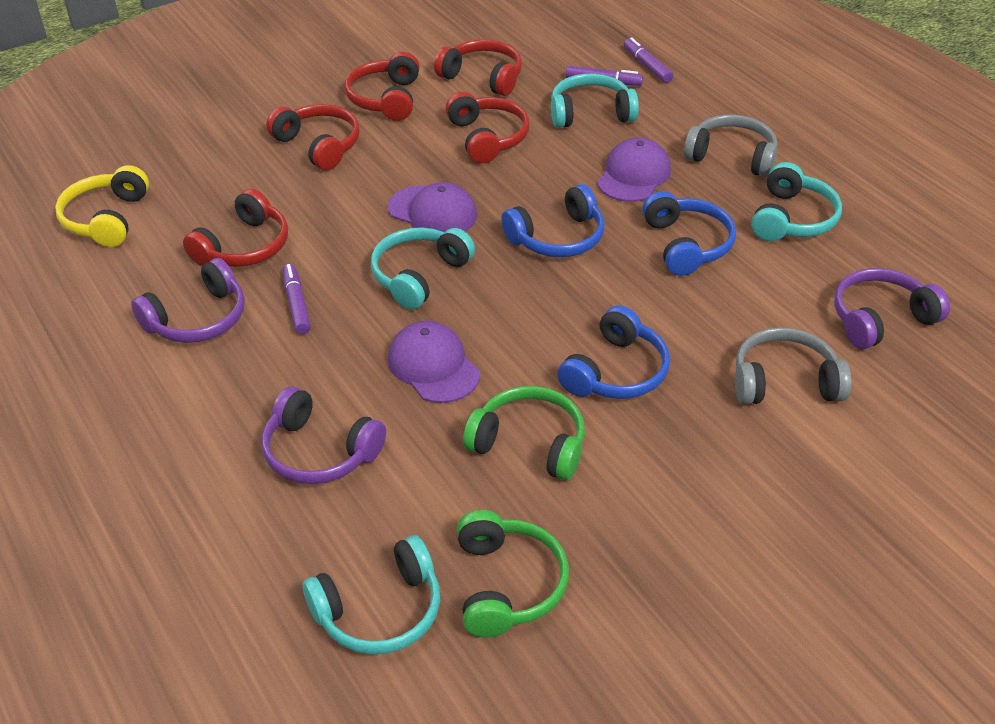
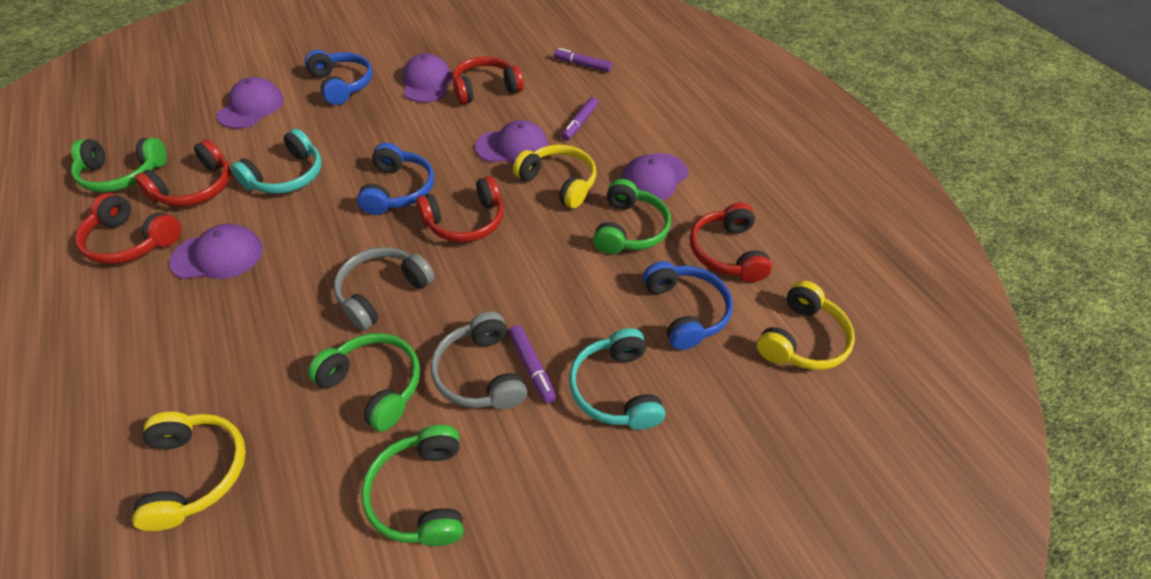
green headphones: 2 -> 4
purple cap: 3 -> 5
purple headphones: 3 -> 0
turquoise headphones: 4 -> 2
yellow headphones: 1 -> 3

